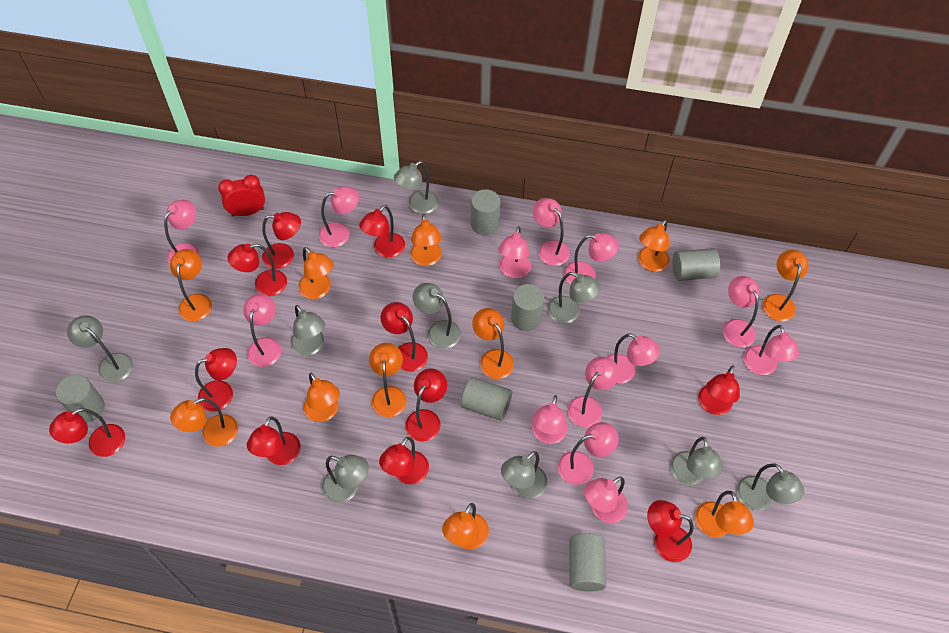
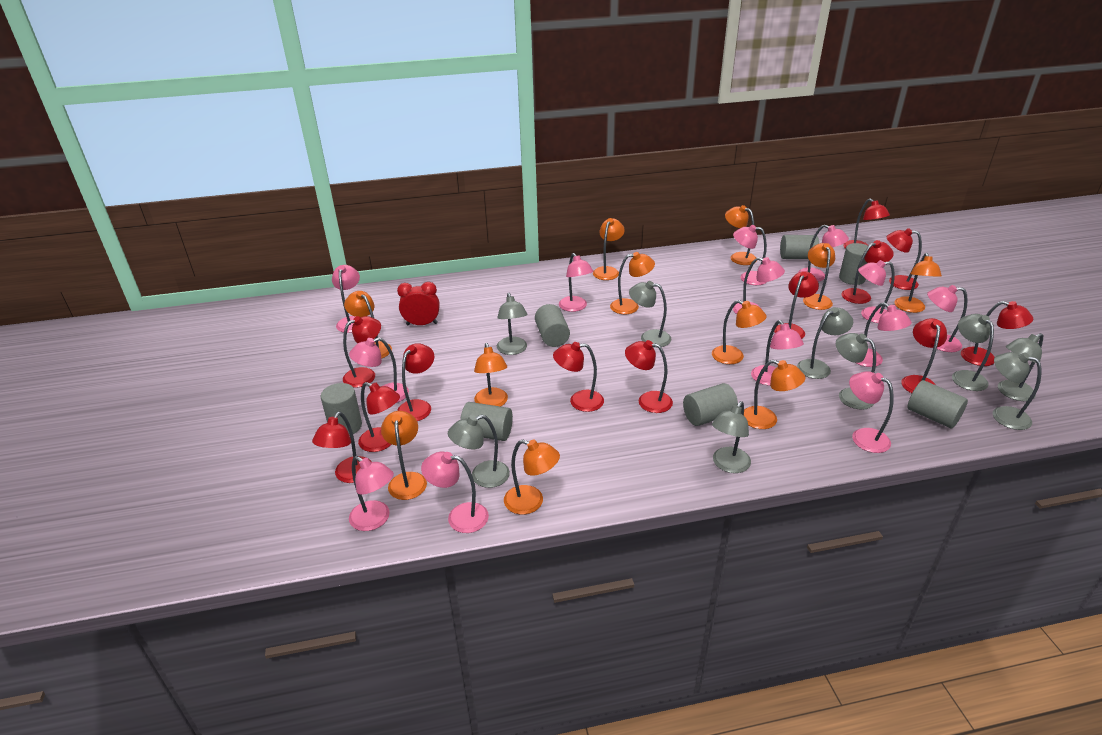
grey cylinder: 6 -> 7
red lamp: 11 -> 12

